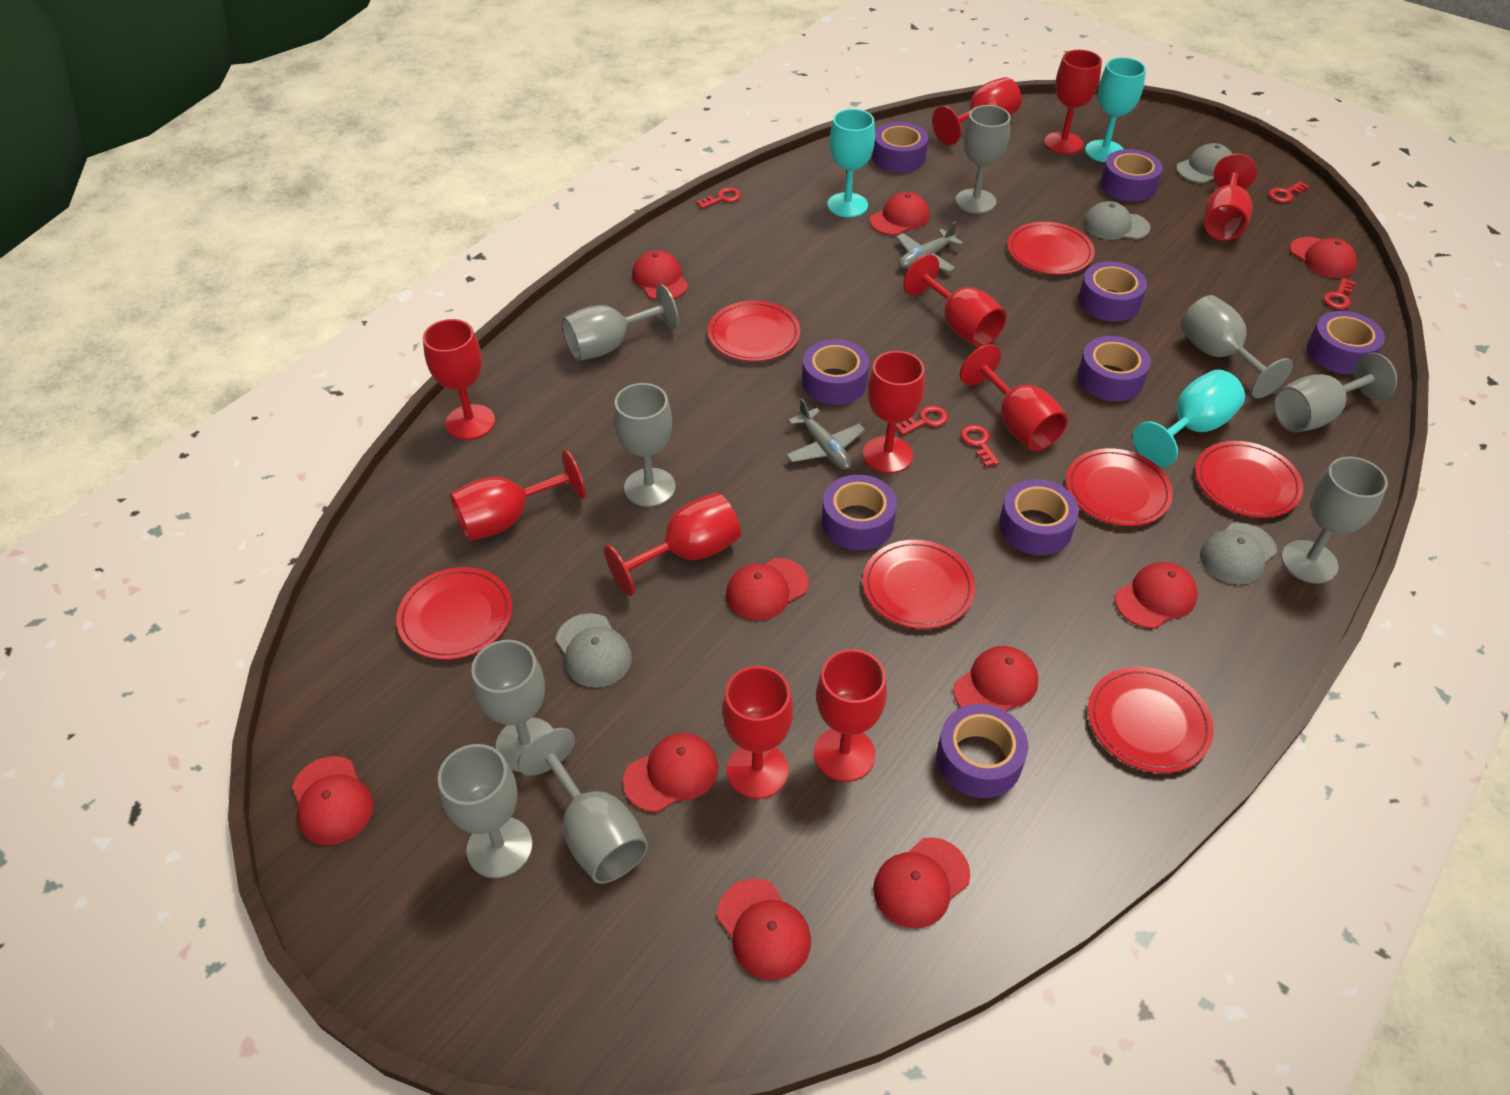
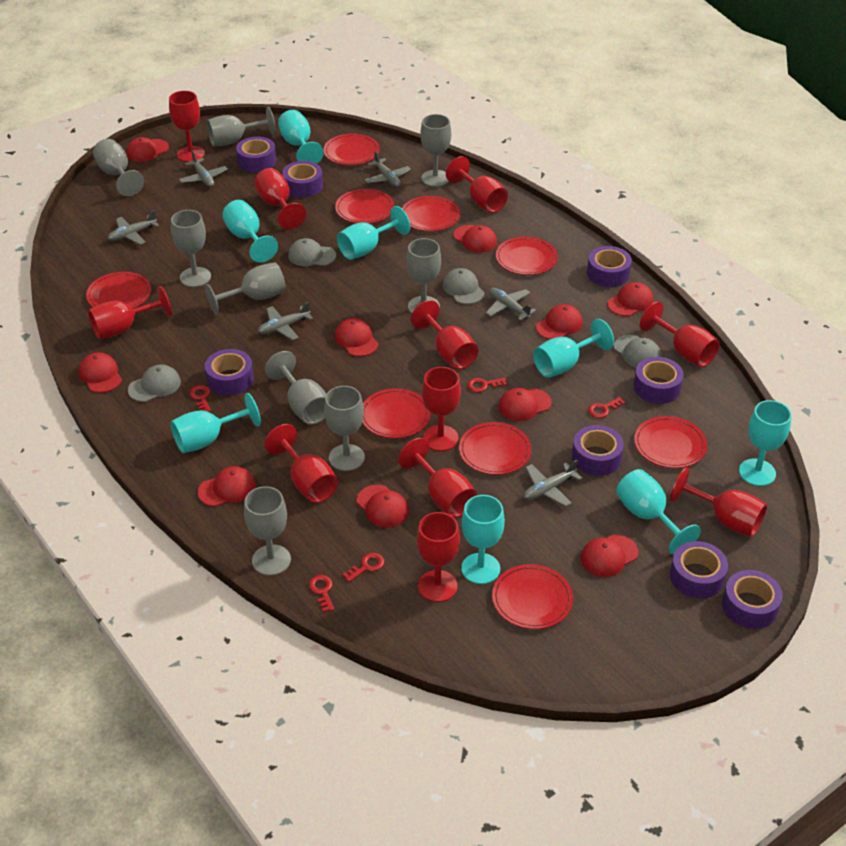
grey plane: 2 -> 6
purple tape: 9 -> 8
red plate: 7 -> 9
turquoise goblet: 3 -> 8

